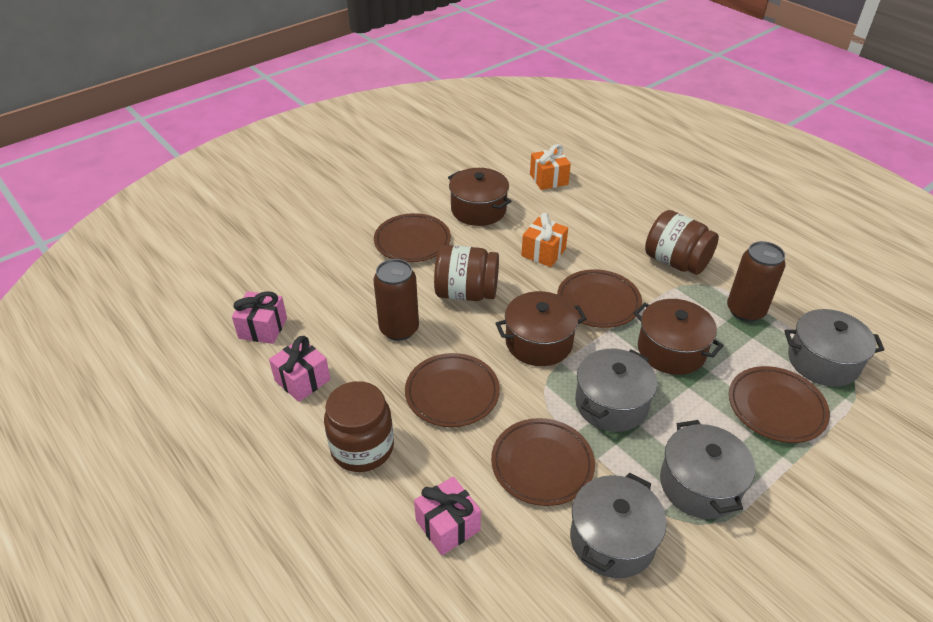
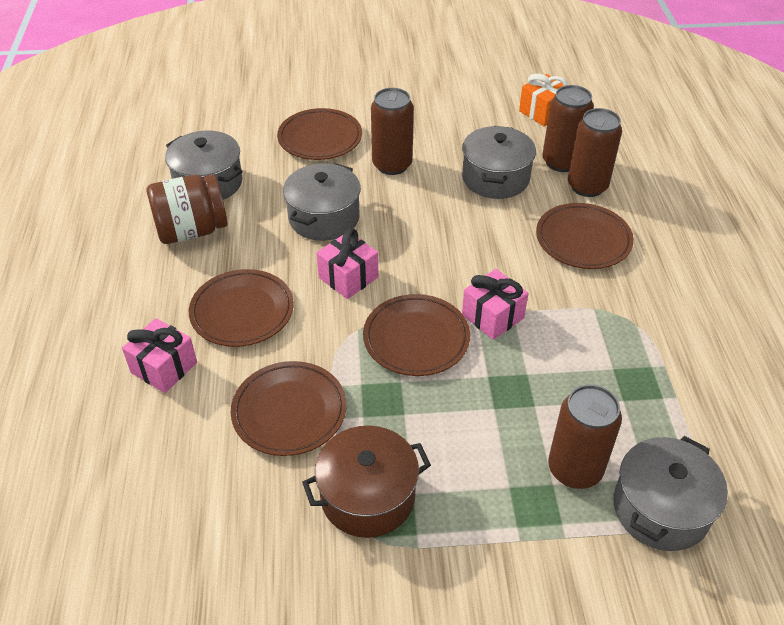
brown can: 2 -> 4
brown jar: 3 -> 1
brown pot: 3 -> 1
orange gift: 2 -> 1

